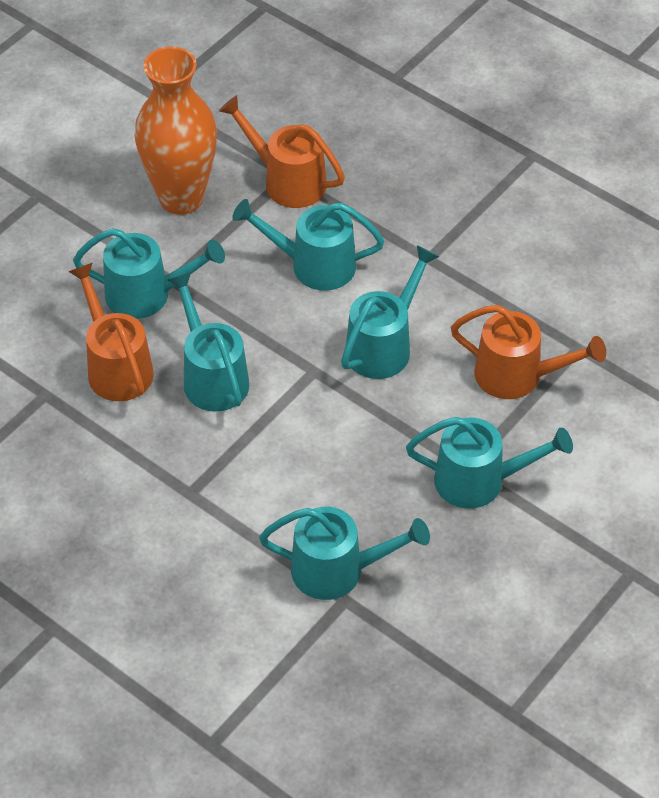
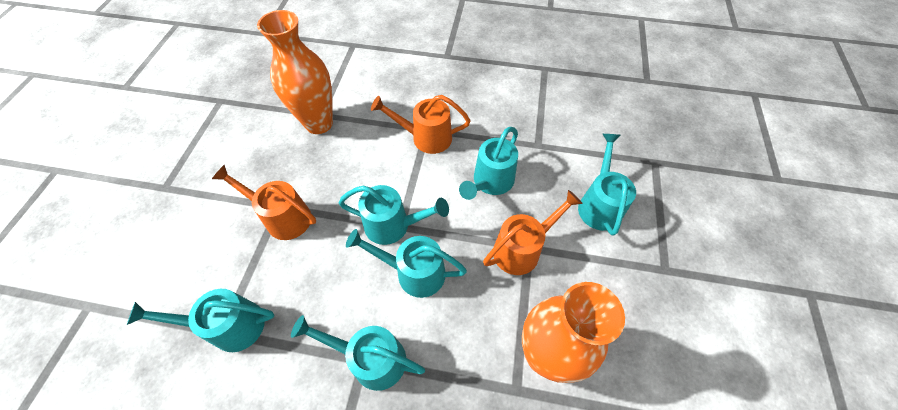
orange vase: 1 -> 2

